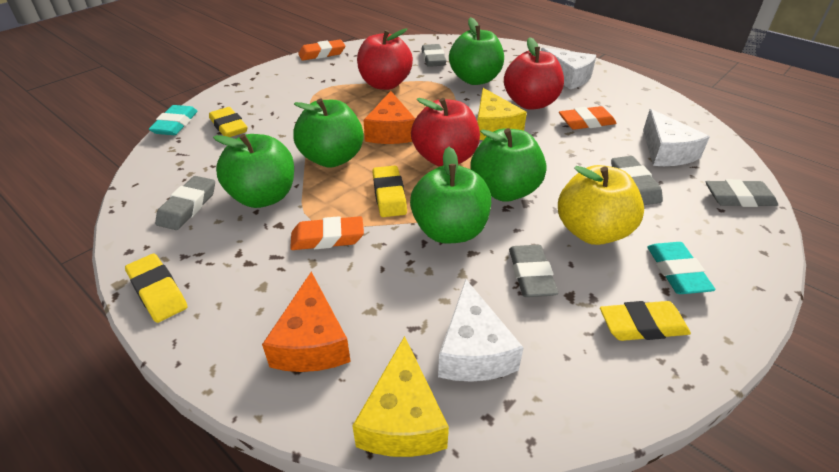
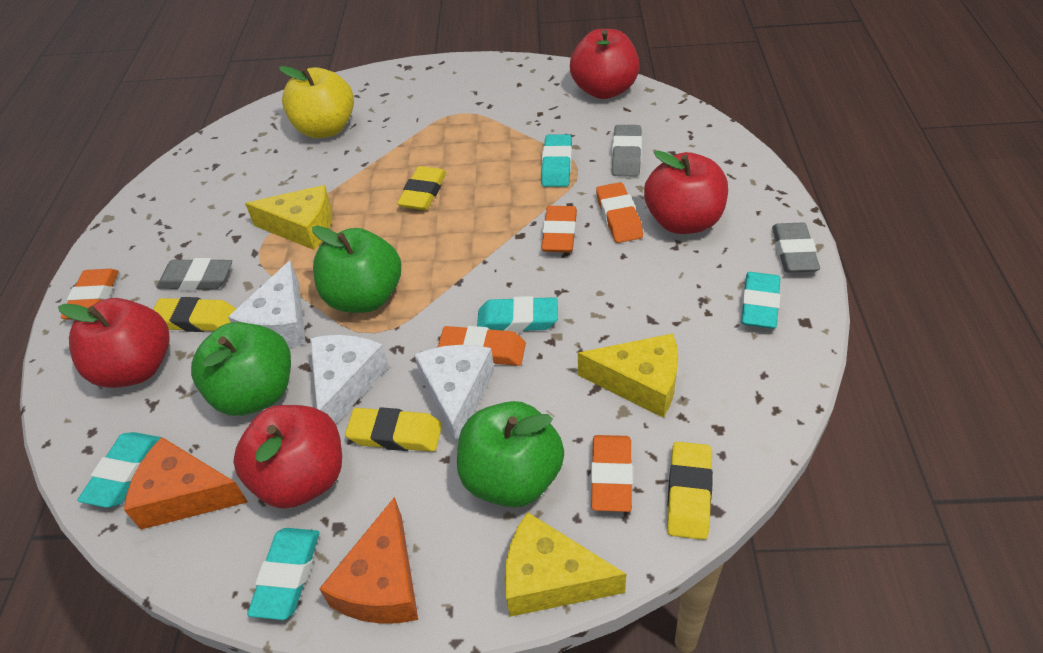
green apple: 5 -> 3
grey eraser: 5 -> 3
orange eraser: 3 -> 5
red apple: 3 -> 4
turquoise eraser: 2 -> 5
yellow cheese: 2 -> 3

